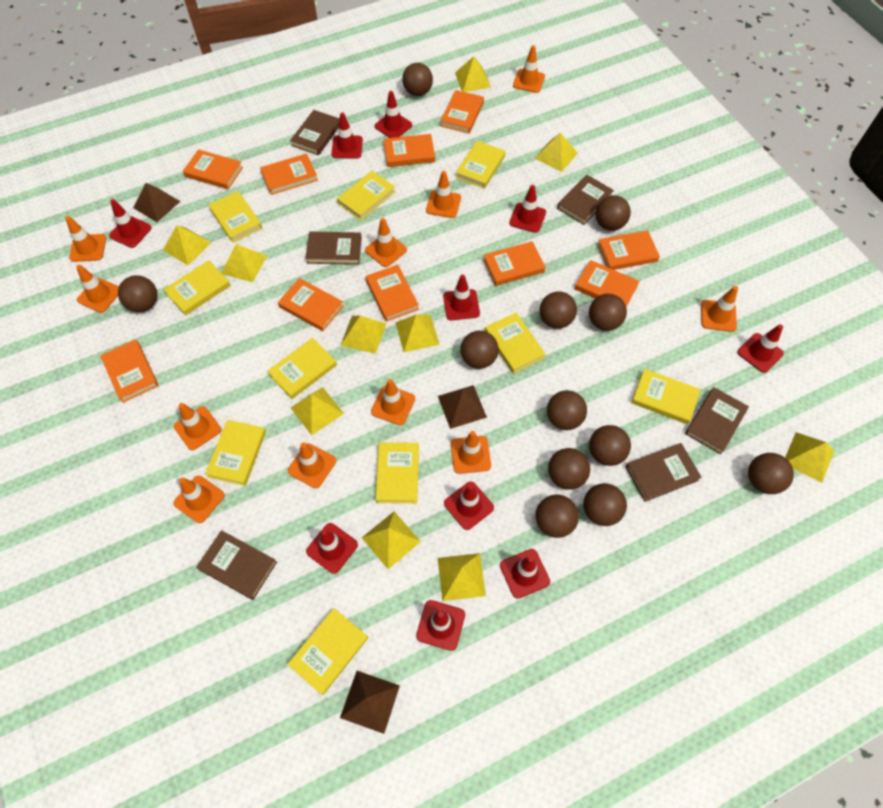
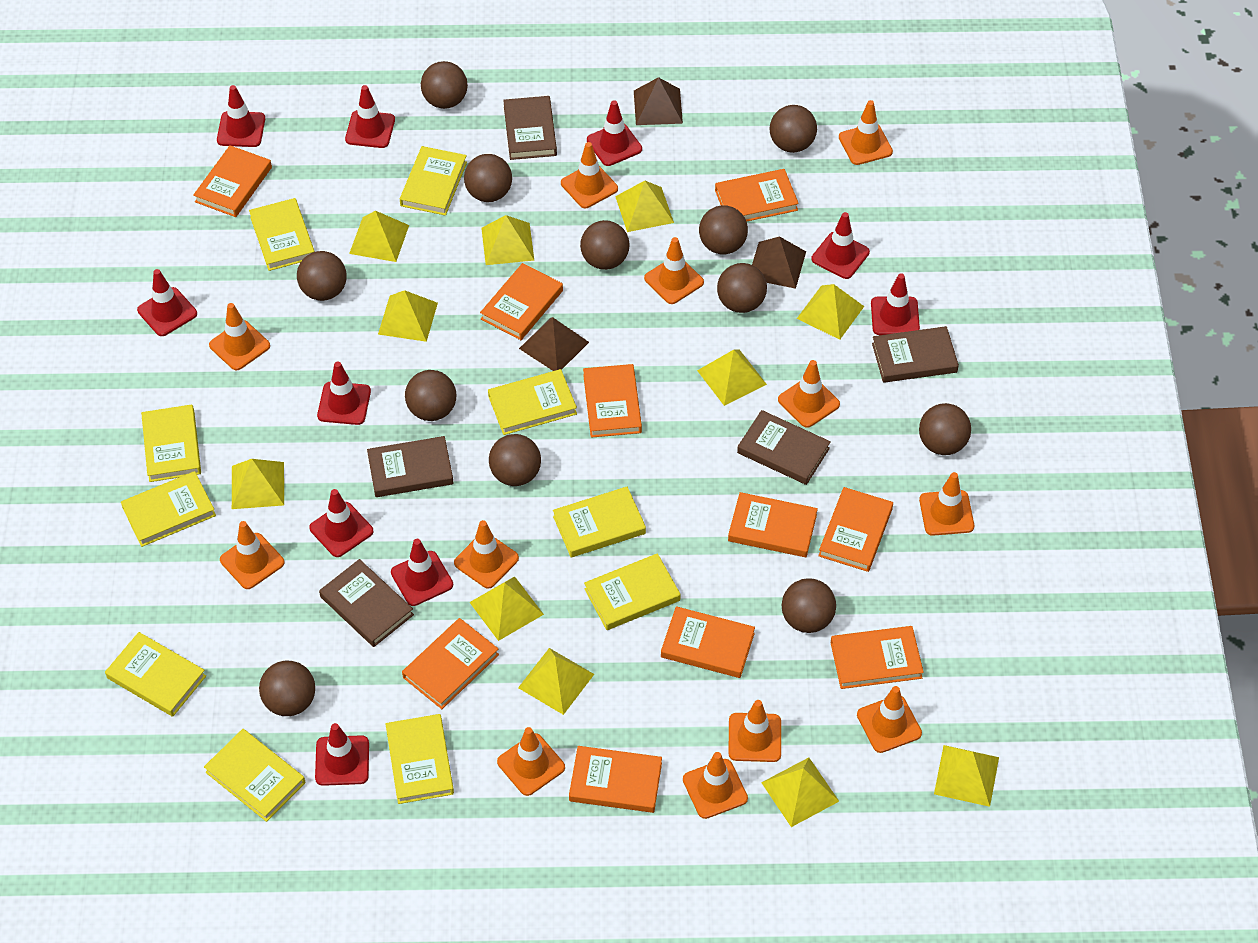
brown book: 6 -> 5
orange traffic cone: 11 -> 12
yellow pyramid: 10 -> 11

